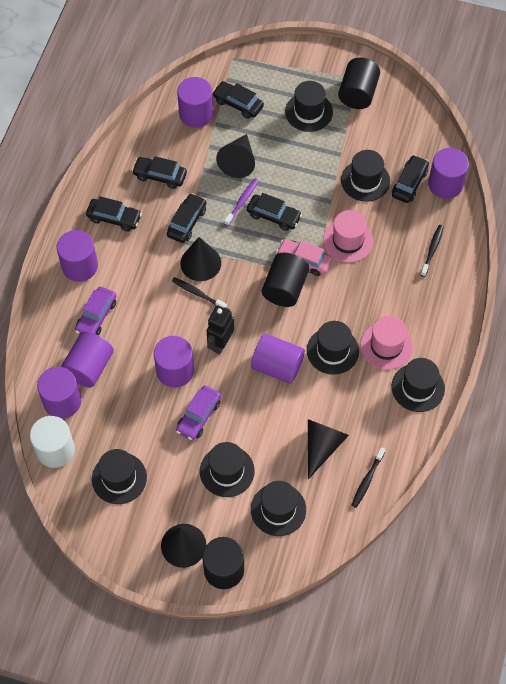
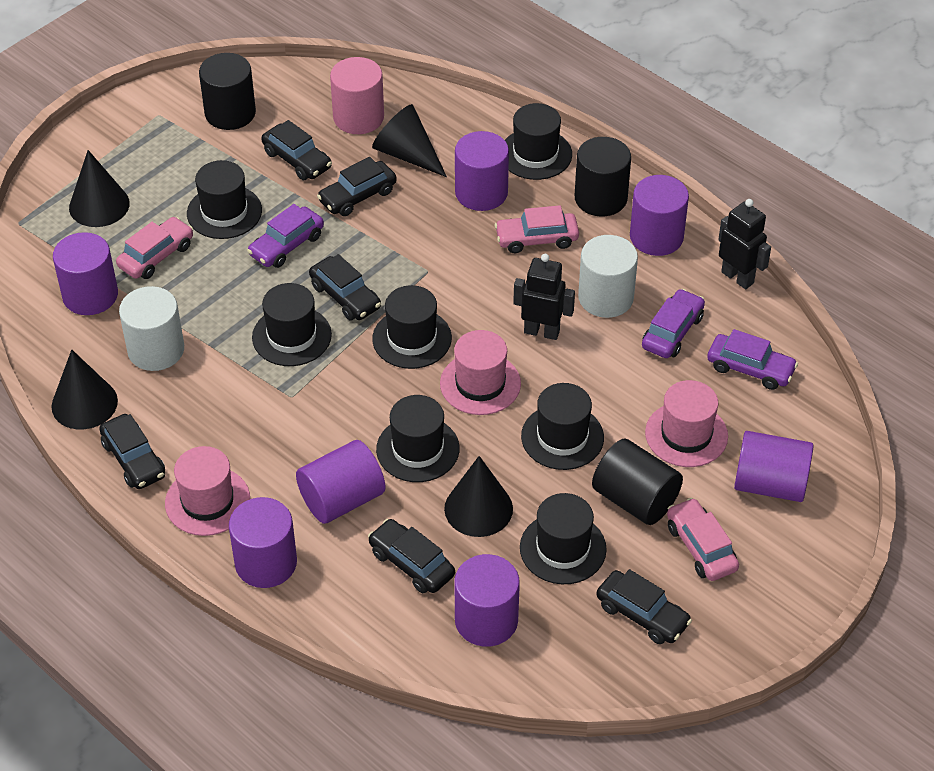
black robot: 1 -> 2
black toothbrush: 3 -> 0
pink car: 1 -> 3
pink cylinder: 0 -> 1
pink hat: 2 -> 3
purple car: 2 -> 3
purple toothbrush: 1 -> 0
white cylinder: 1 -> 2

